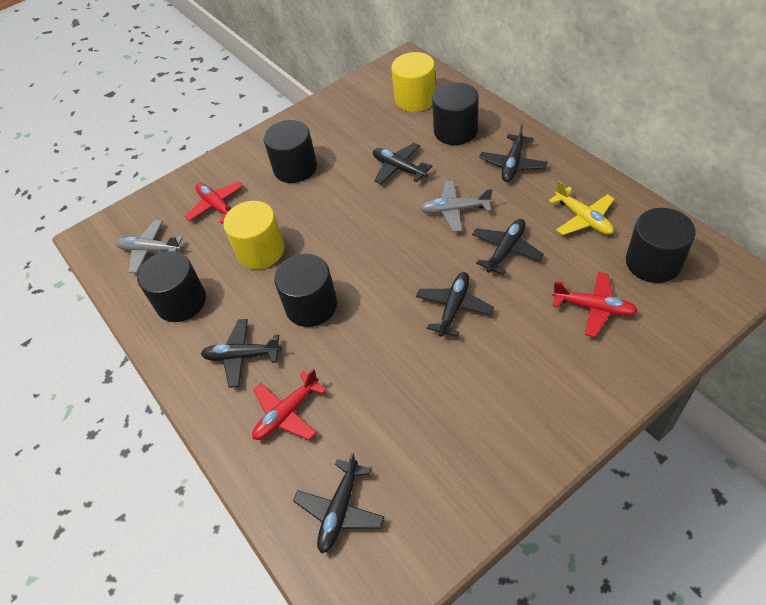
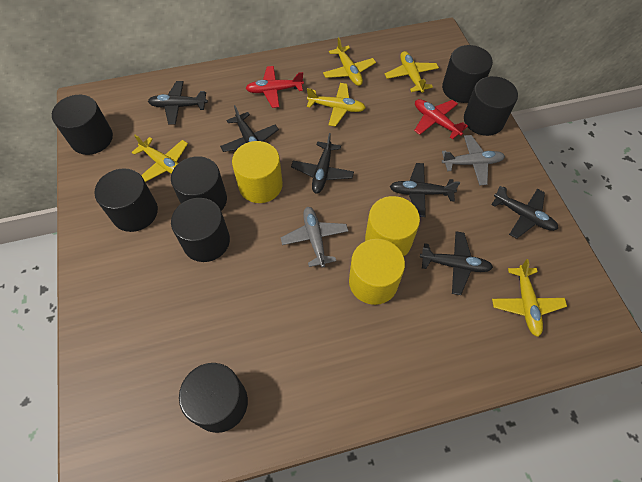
black cylinder: 5 -> 7
red plane: 3 -> 2
yellow cylinder: 2 -> 3
yellow plane: 1 -> 5

